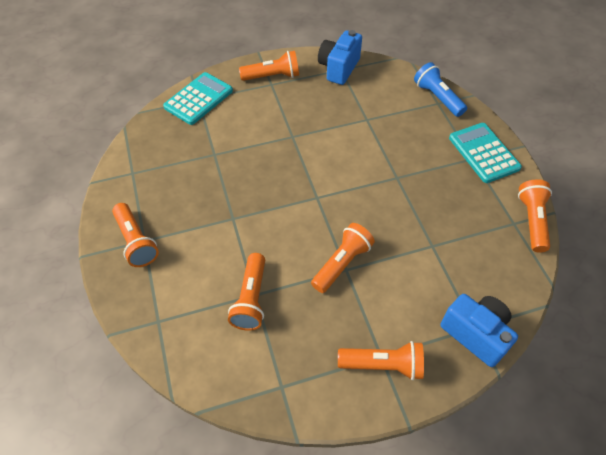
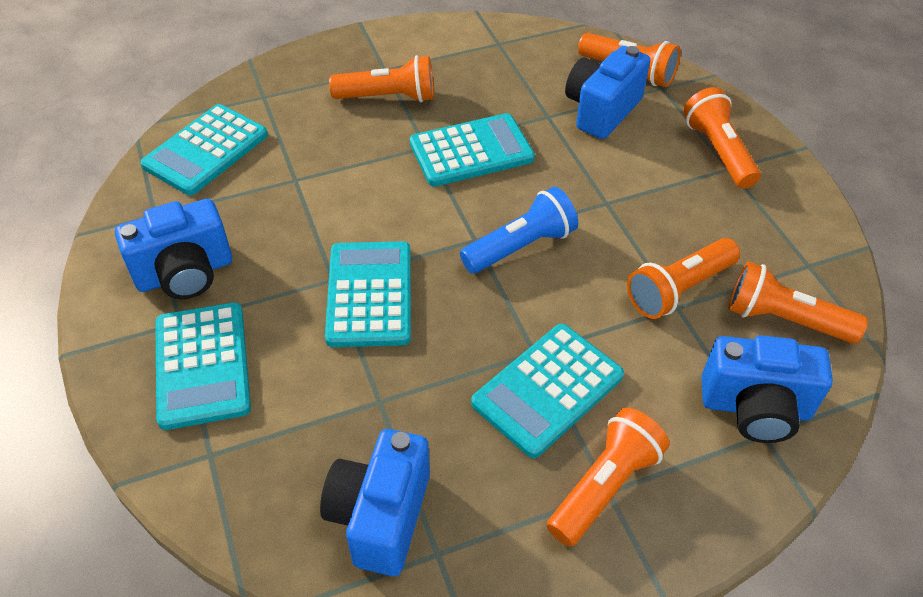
blue camera: 2 -> 4
turquoise calculator: 2 -> 5

